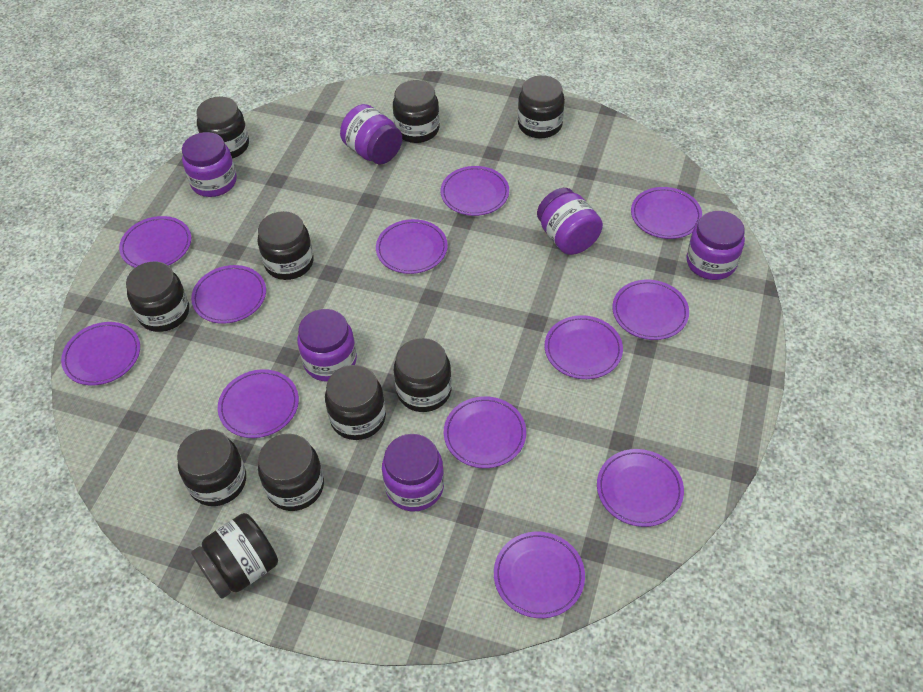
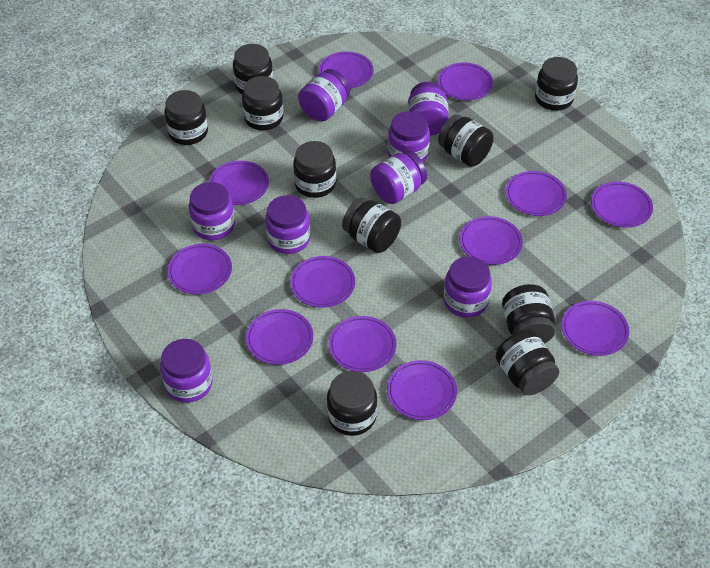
purple jar: 6 -> 8

